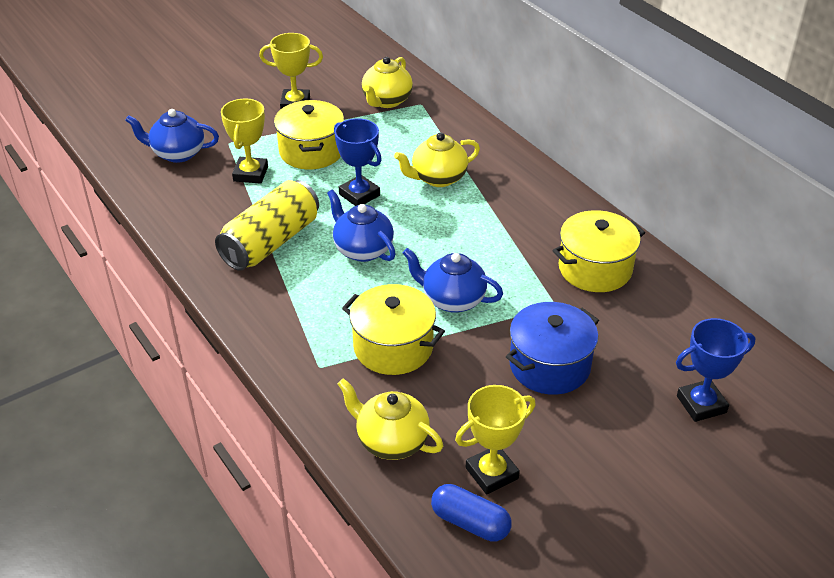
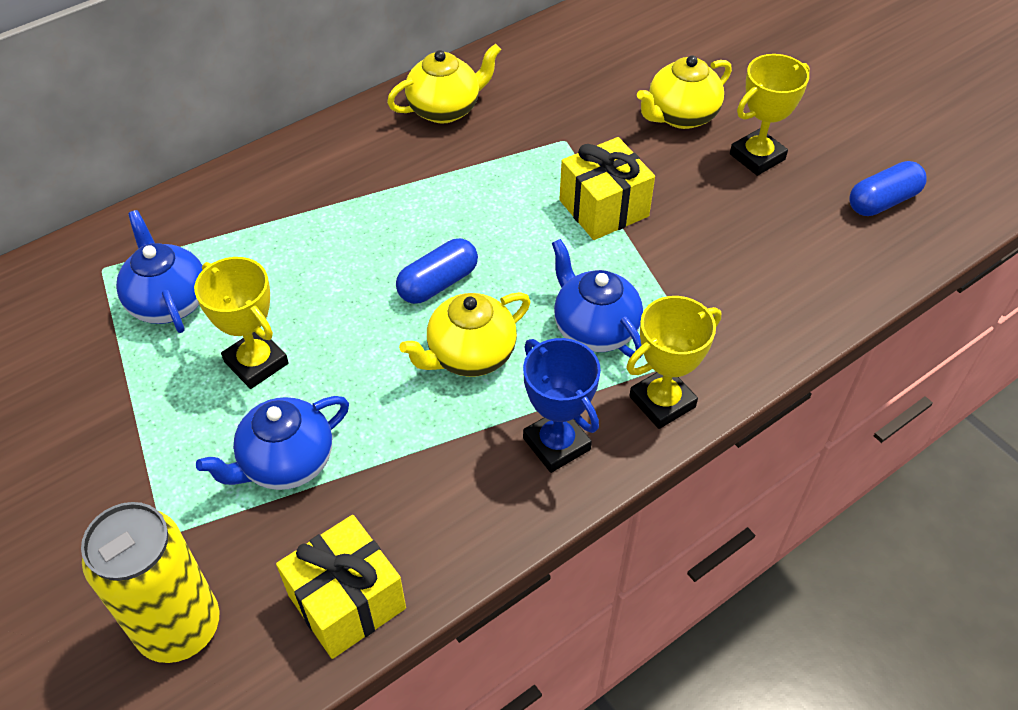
blue capsule: 1 -> 2
blue pot: 1 -> 0
blue trophy: 2 -> 1
yellow gift: 0 -> 2
yellow pot: 3 -> 0

